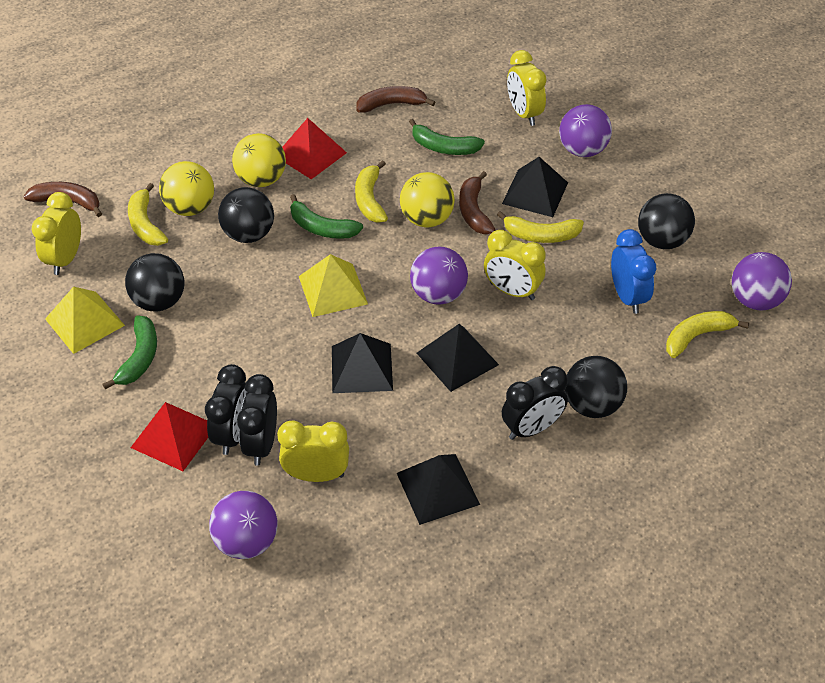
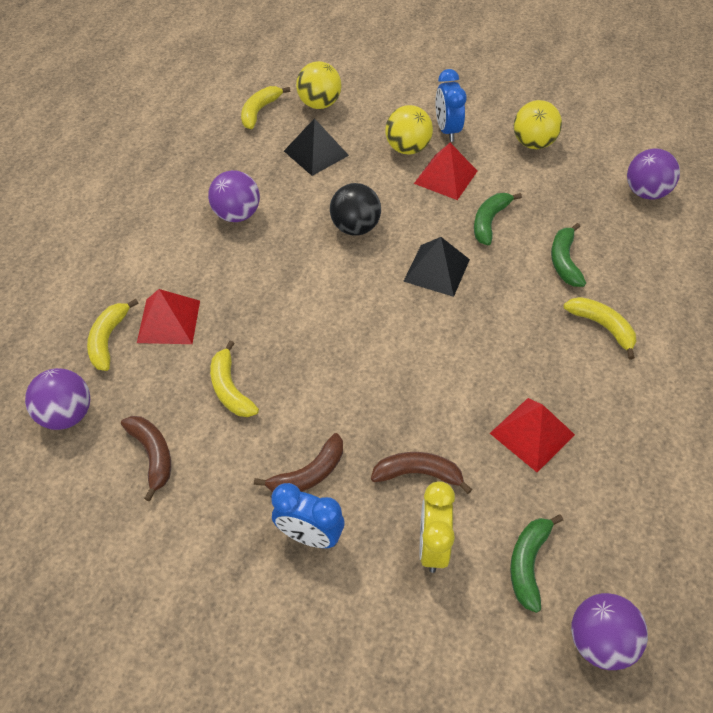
black ball: 4 -> 1
black clock: 3 -> 0
black pyramid: 4 -> 2
blue clock: 1 -> 2
red pyramid: 2 -> 3
yellow clock: 4 -> 1
yellow pyramid: 2 -> 0

